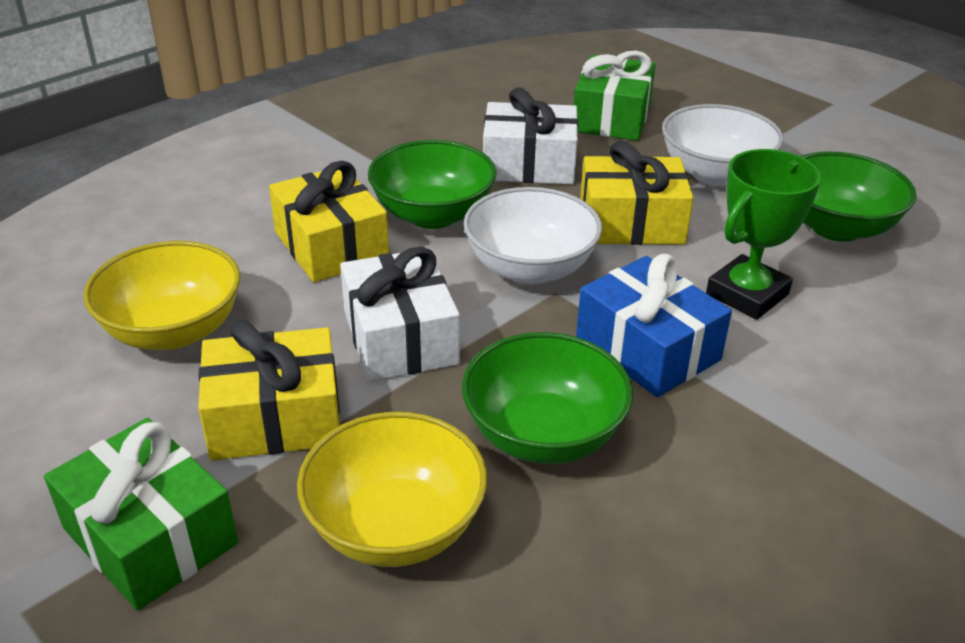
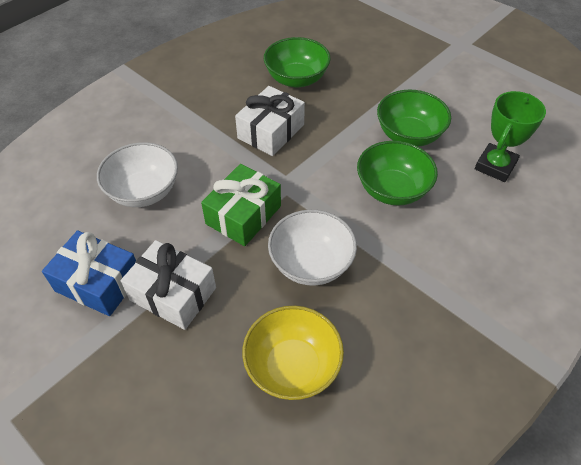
green gift: 2 -> 1
yellow bowl: 2 -> 1
yellow gift: 3 -> 0

